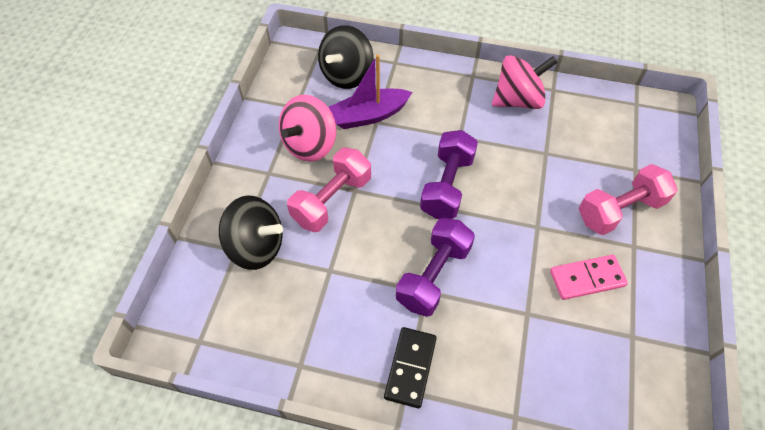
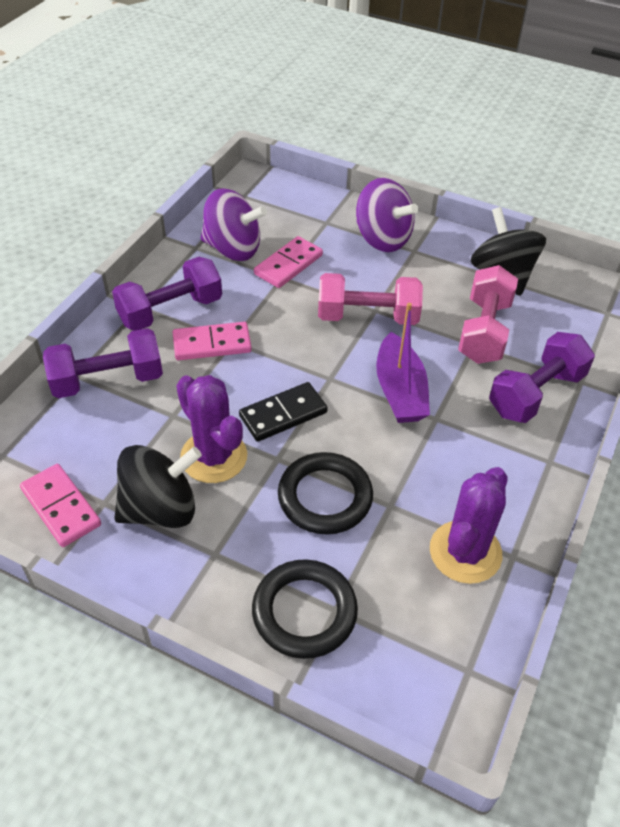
black ring: 0 -> 2
pink domino: 1 -> 3
pink spinning top: 2 -> 0
purple cactus: 0 -> 2
purple dumbbell: 2 -> 3
purple spinning top: 0 -> 2

